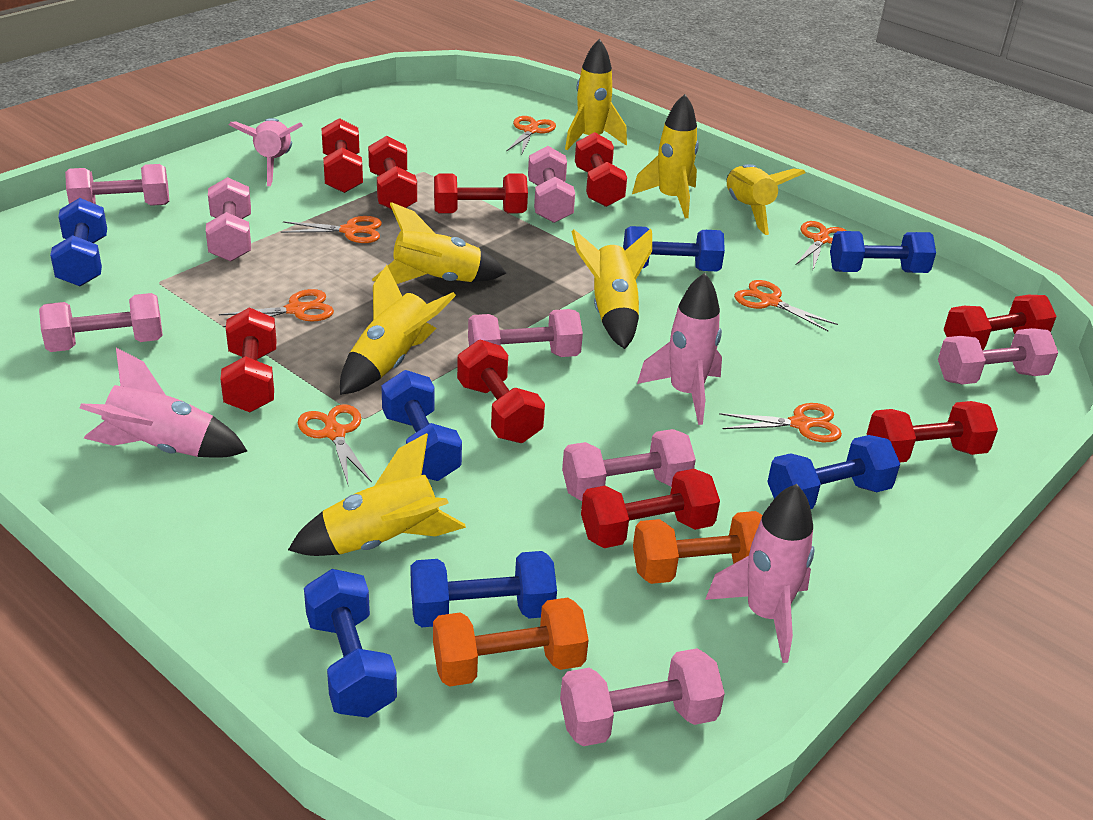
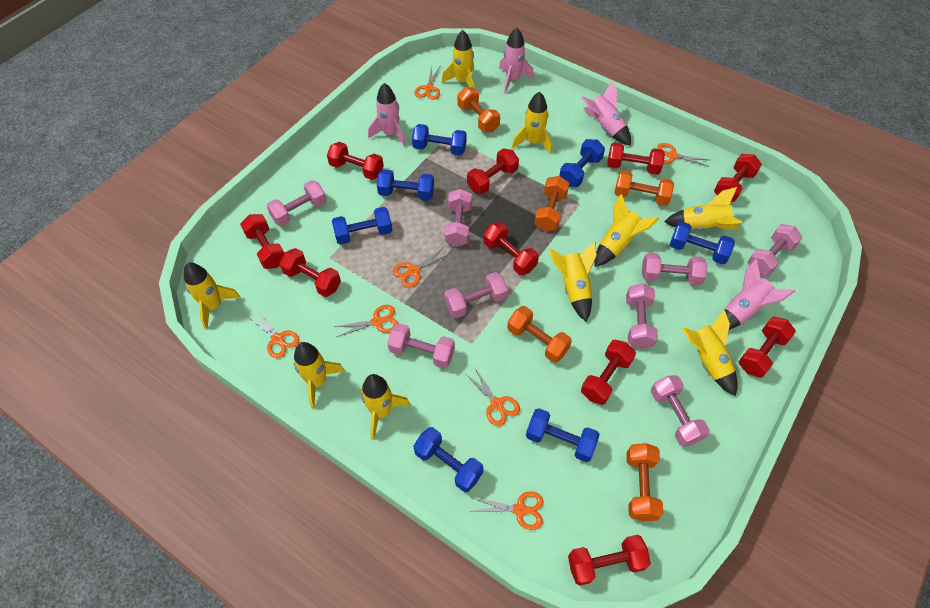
orange dumbbell: 2 -> 5
red dumbbell: 9 -> 10
yellow rocket: 7 -> 9

